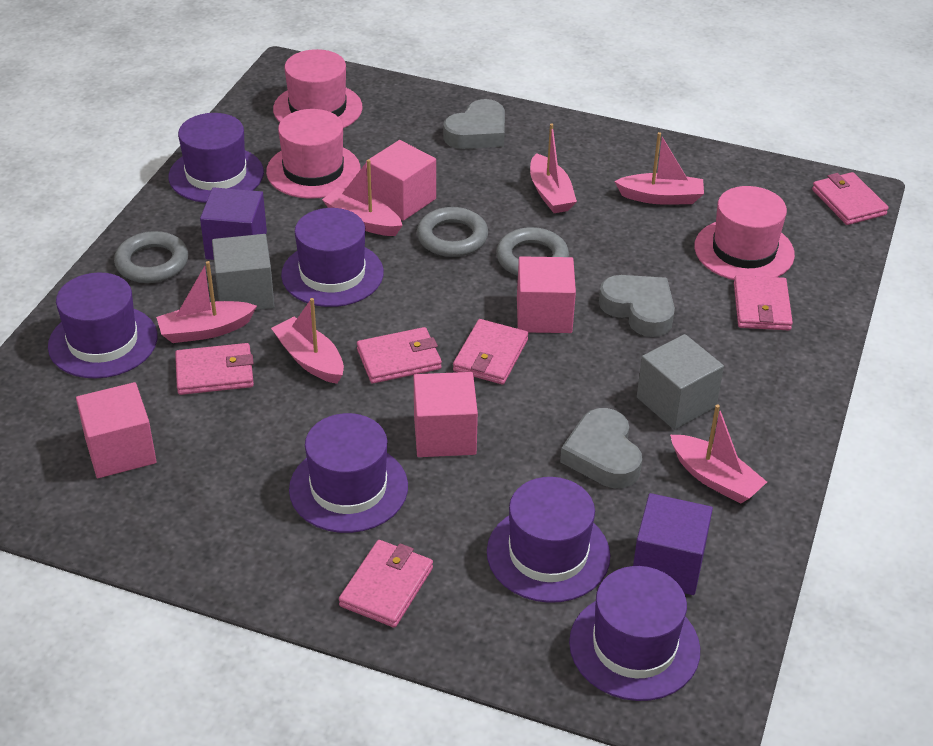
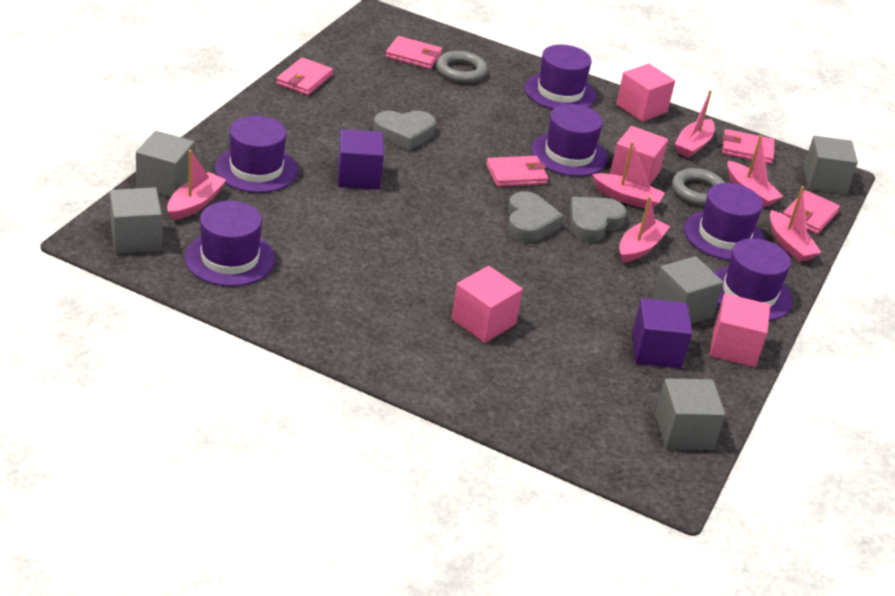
grey cube: 2 -> 5
grey ring: 3 -> 2
pink hat: 3 -> 0
pink wallet: 6 -> 5

